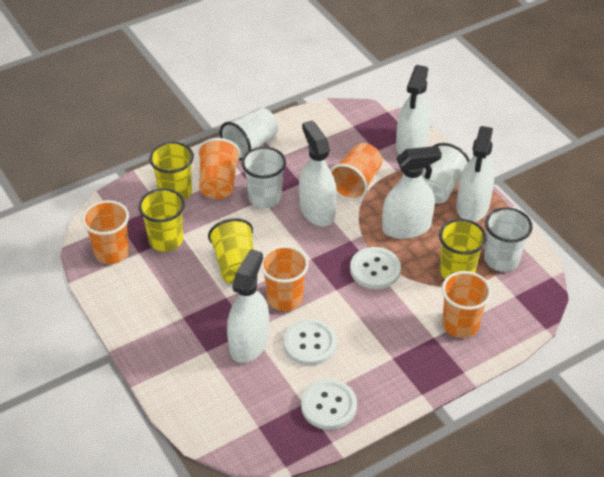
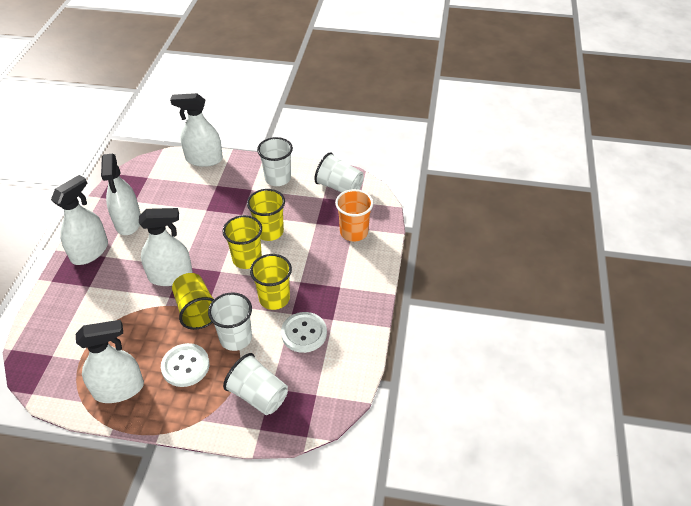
orange cup: 5 -> 1
white button: 3 -> 2

